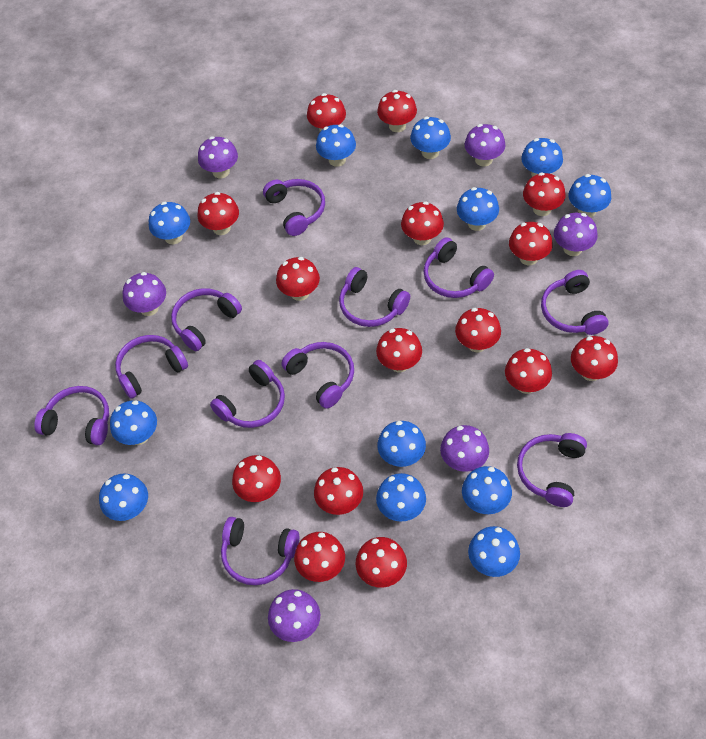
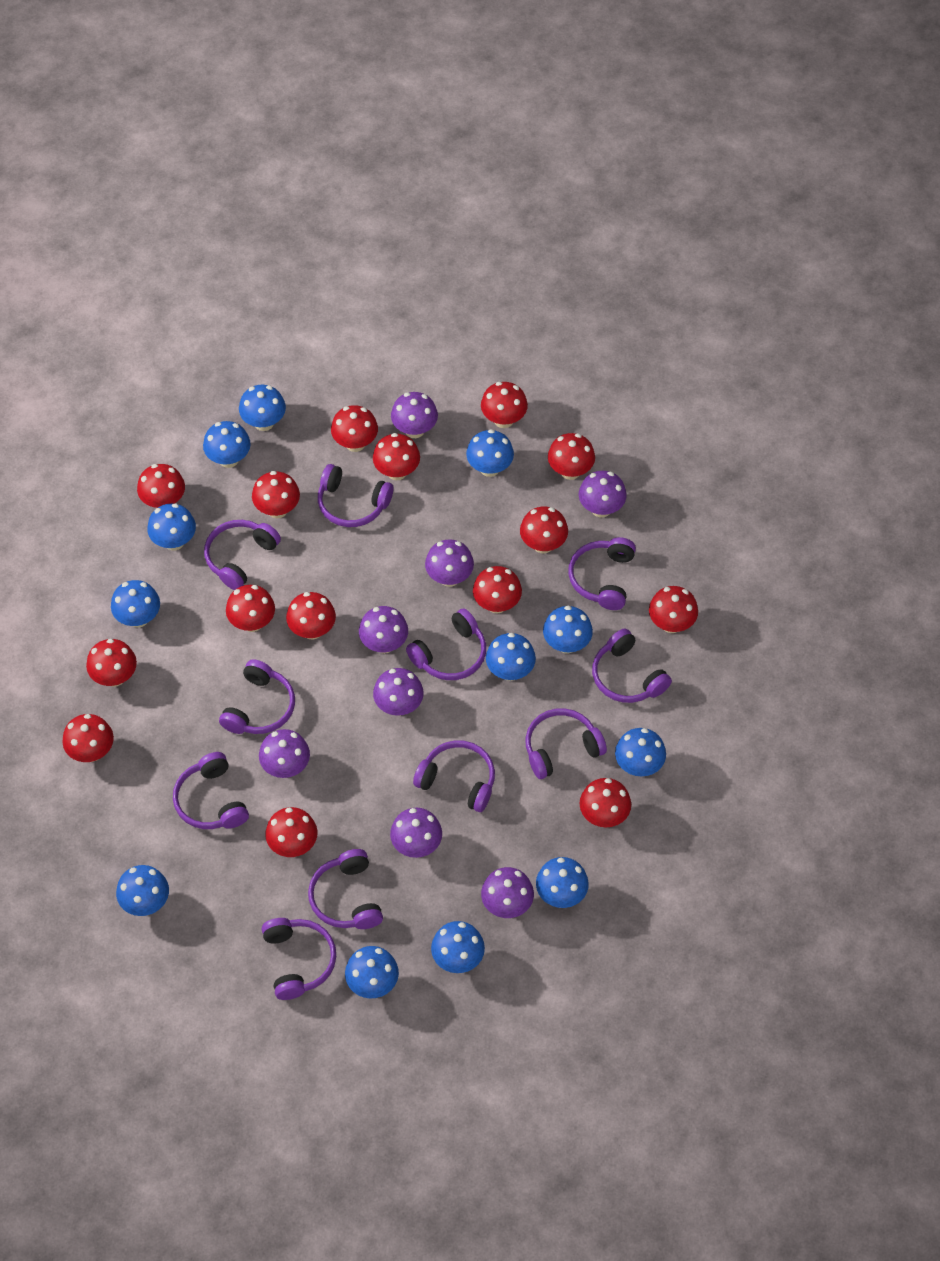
purple mushroom: 6 -> 8

